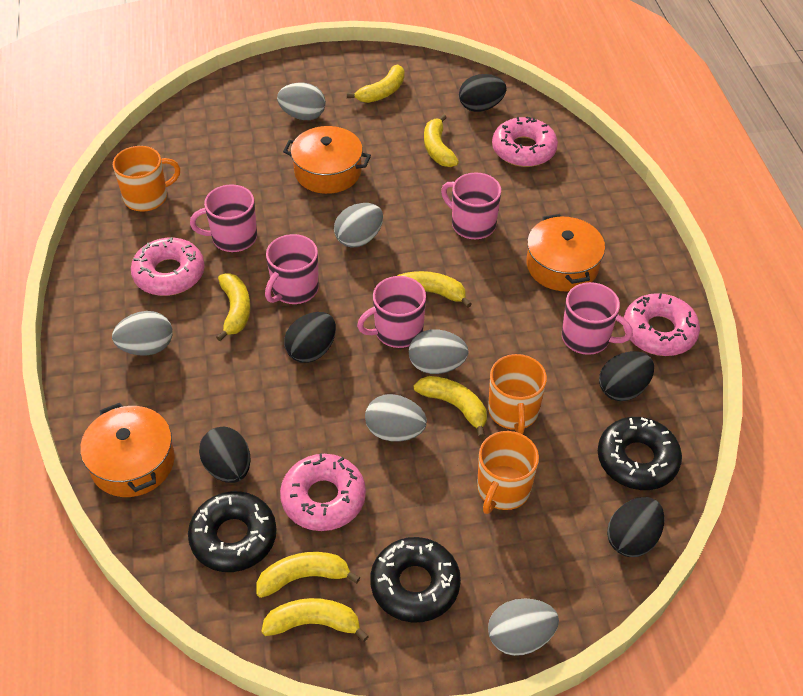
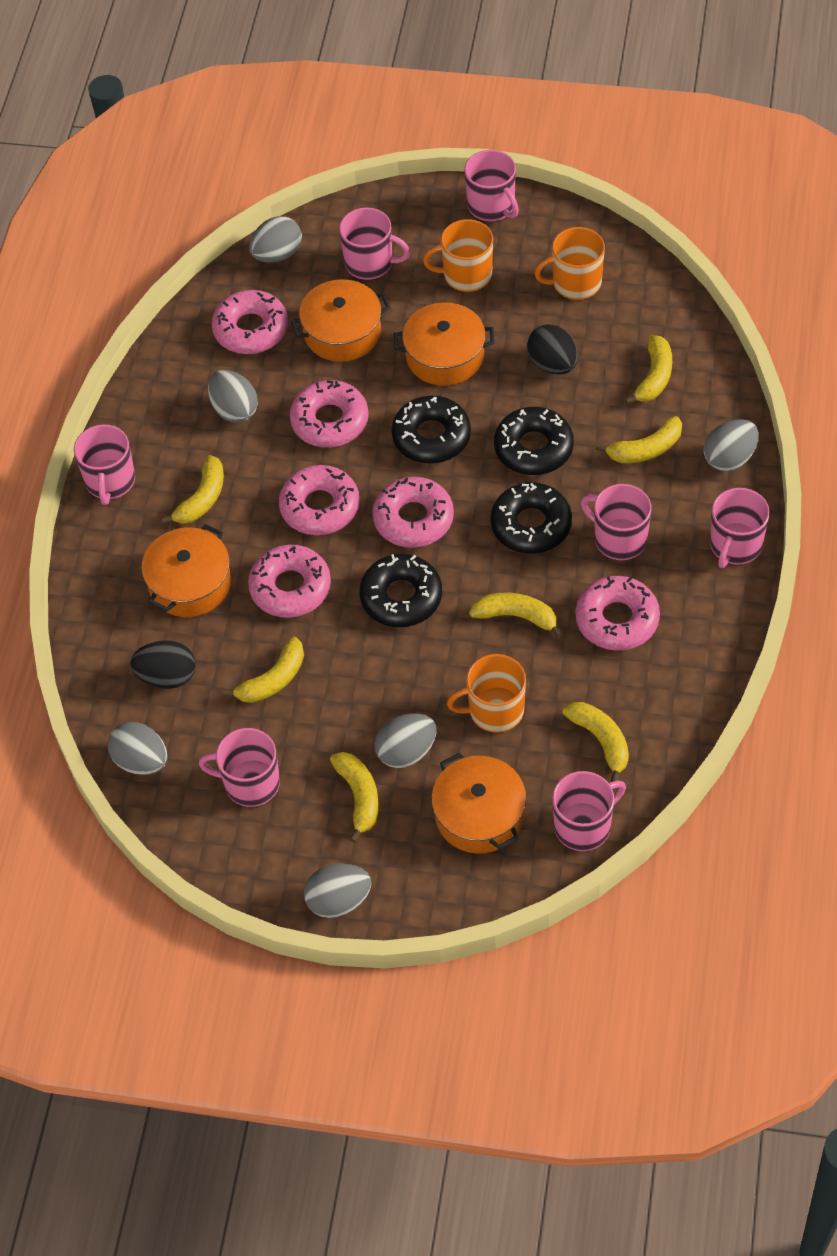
black donut: 3 -> 4
black egg: 5 -> 2
orange pot: 3 -> 4
pink donut: 4 -> 6
pink mug: 5 -> 7

